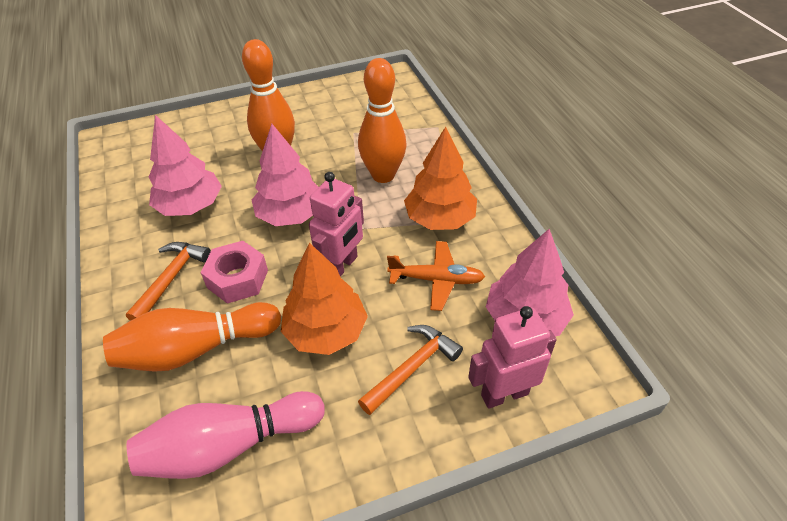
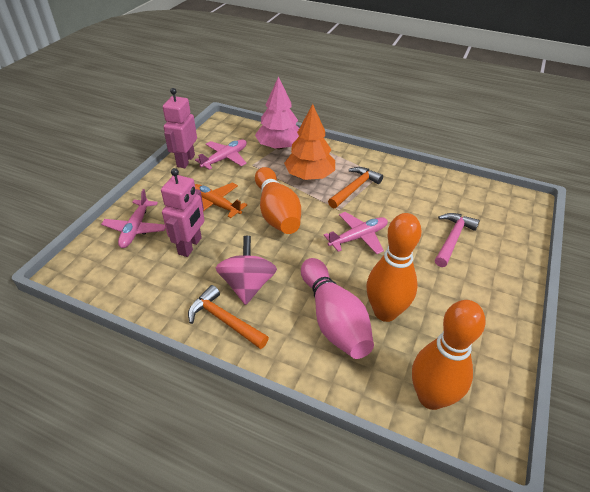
orange tree: 2 -> 1
pink hammer: 0 -> 1
pink nut: 1 -> 0
pink plane: 0 -> 3
pink spinning top: 0 -> 1
pink tree: 3 -> 1

